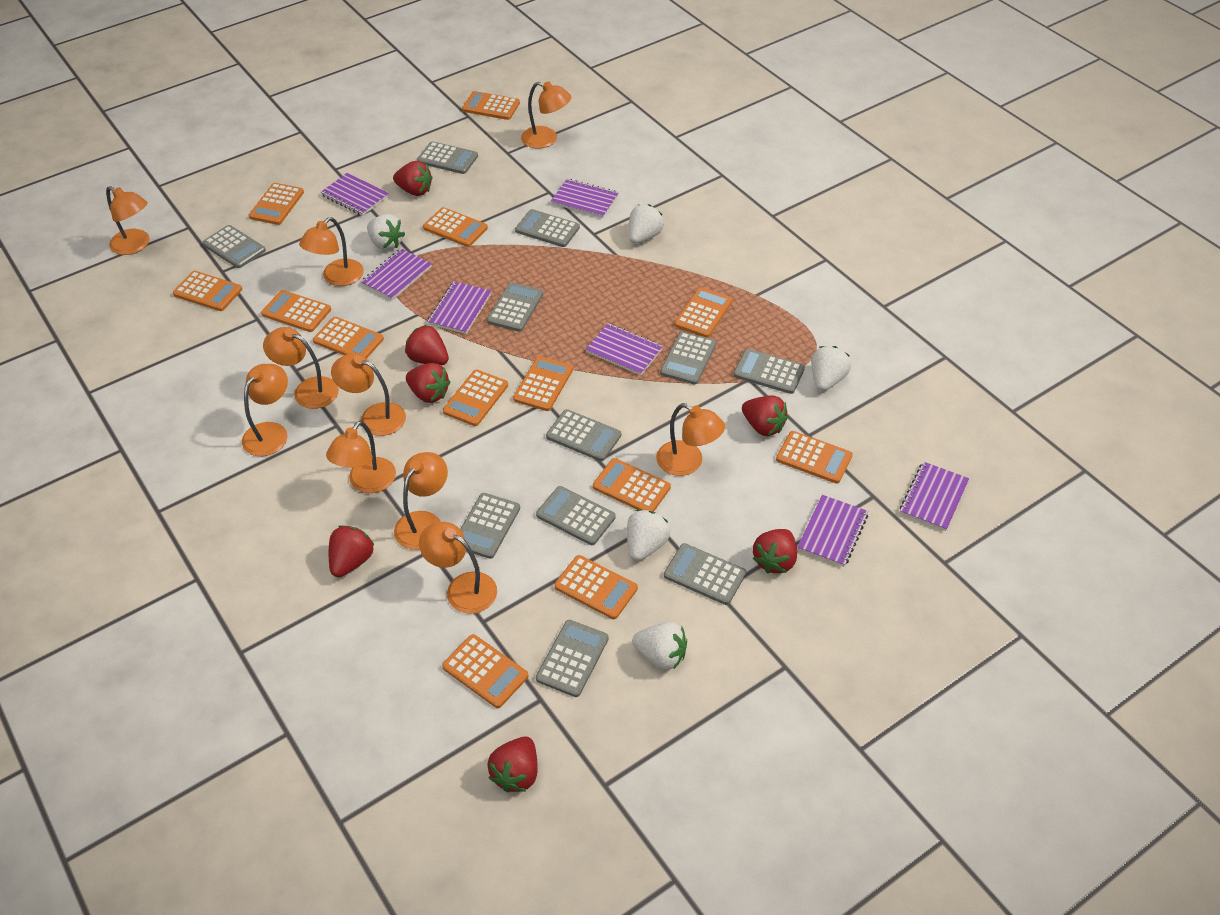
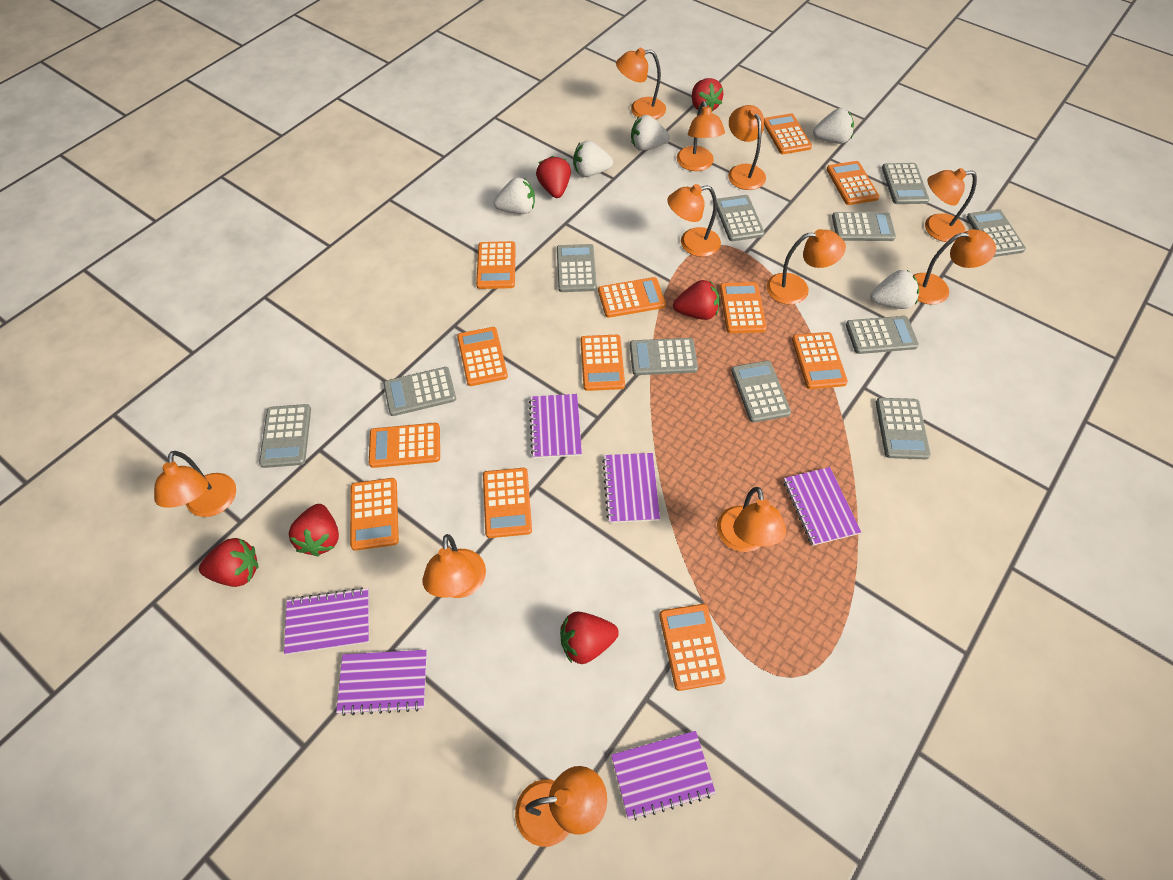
orange calculator: 13 -> 12
orange lamp: 10 -> 11
purple notebook: 7 -> 6
red strawberry: 7 -> 6

